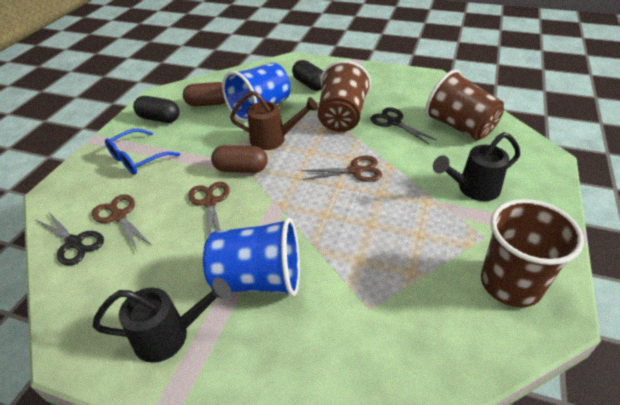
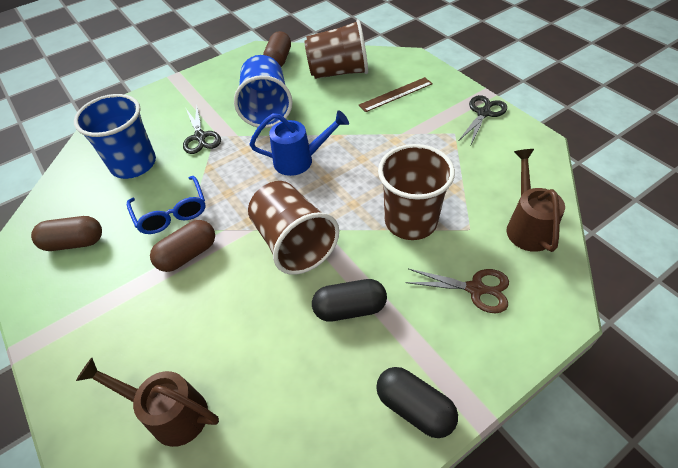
black watering can: 2 -> 0
blue watering can: 0 -> 1
brown capsule: 2 -> 3
brown ruler: 0 -> 1
brown scissors: 3 -> 1
brown watering can: 1 -> 2

